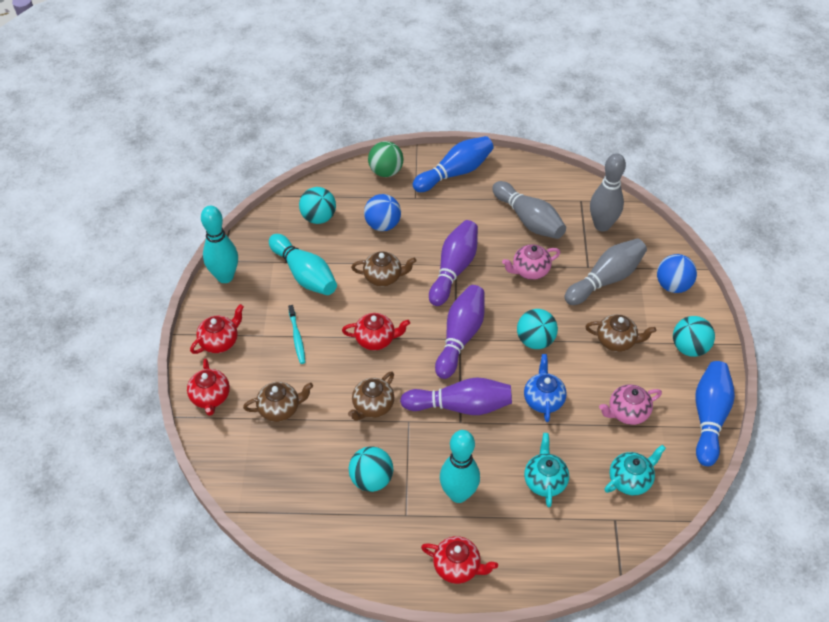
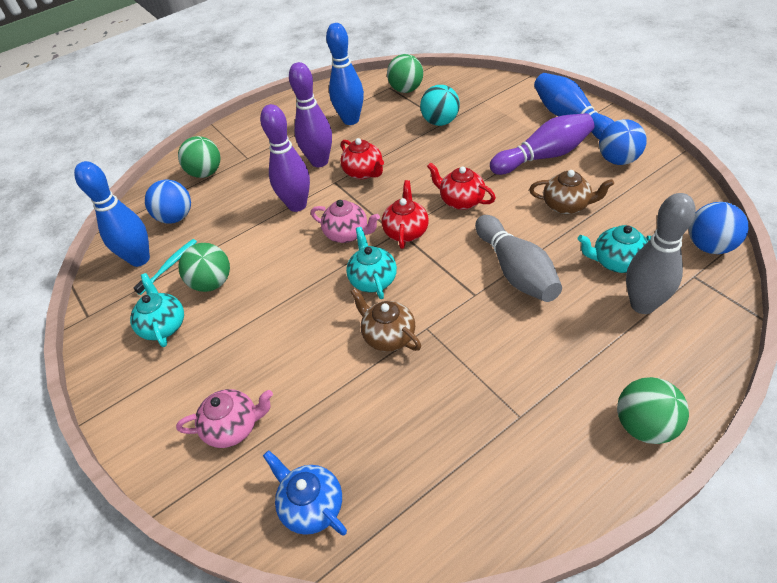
blue ball: 2 -> 3
blue bowling pin: 2 -> 3
brown teapot: 4 -> 2
green ball: 1 -> 4
grey bowling pin: 3 -> 2
red teapot: 4 -> 3
turquoise ball: 4 -> 1
turquoise bowling pin: 3 -> 0
turquoise teapot: 2 -> 3

